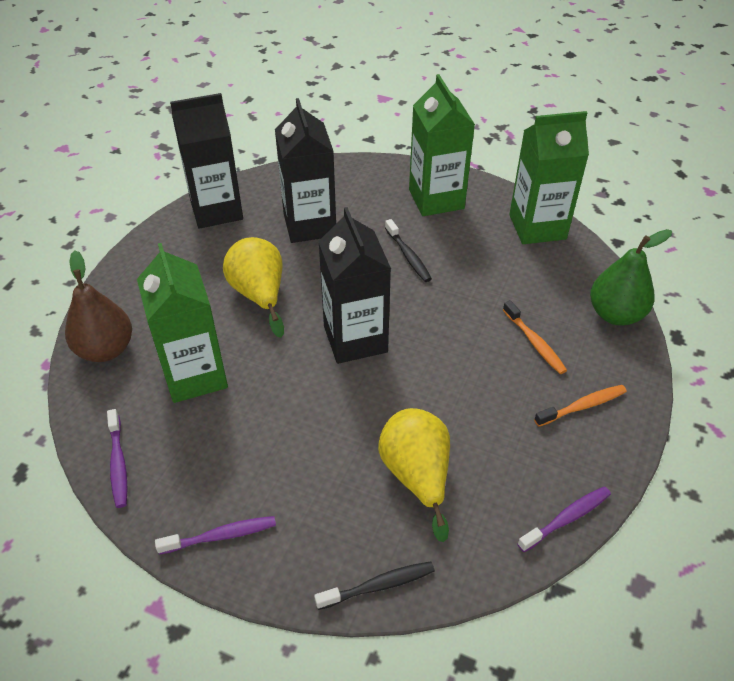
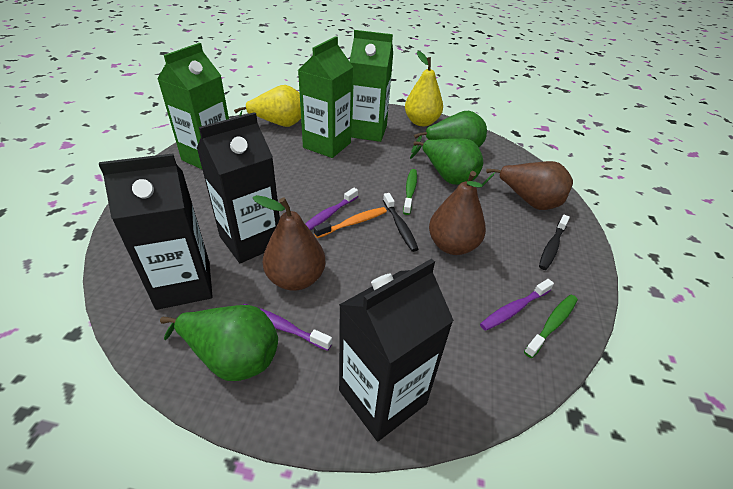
brown pear: 1 -> 3
green pear: 1 -> 3
green toothbrush: 0 -> 2
orange toothbrush: 2 -> 1

